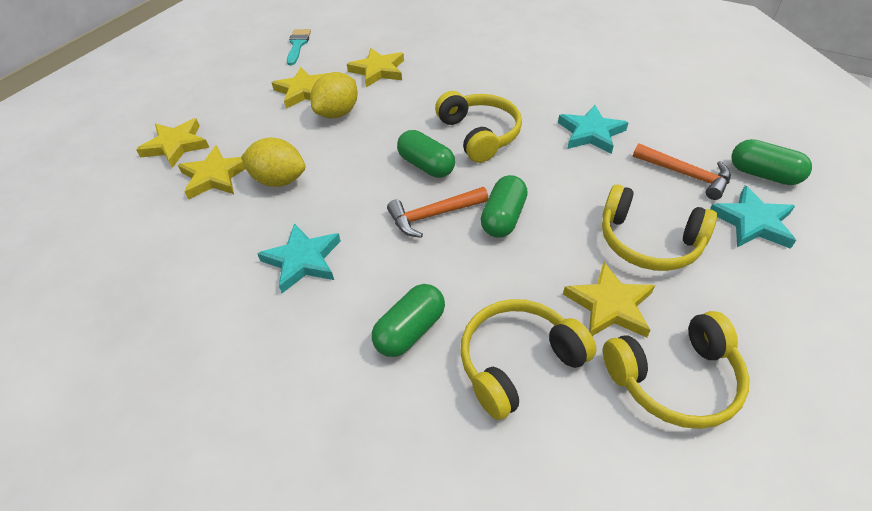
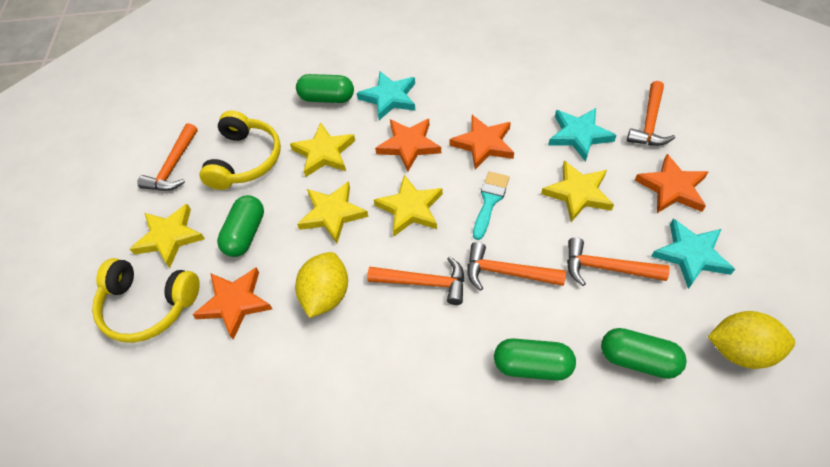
orange hammer: 2 -> 5
orange star: 0 -> 4
yellow headphones: 4 -> 2

